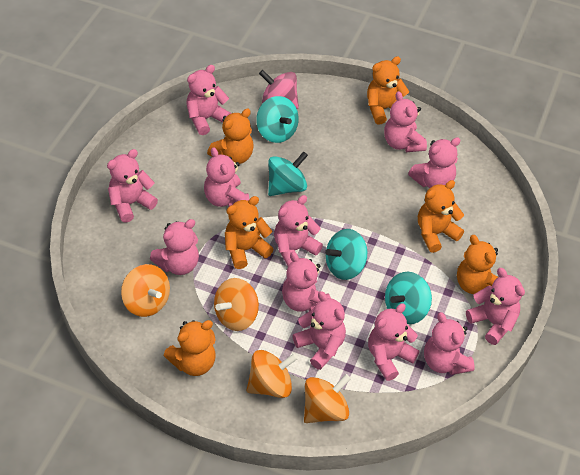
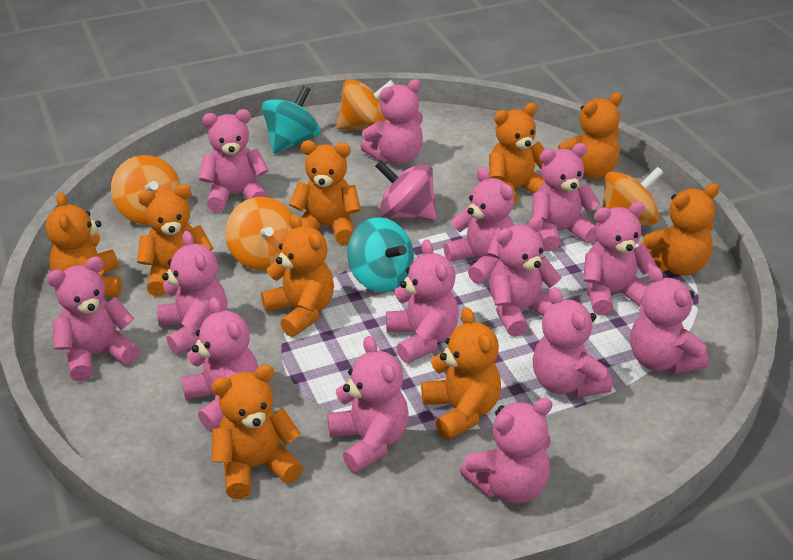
orange teddy bear: 6 -> 9
pink teddy bear: 12 -> 14
turquoise spinning top: 4 -> 2

